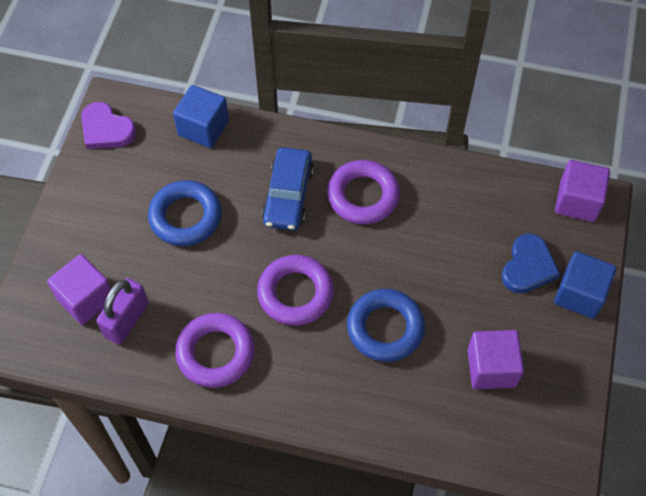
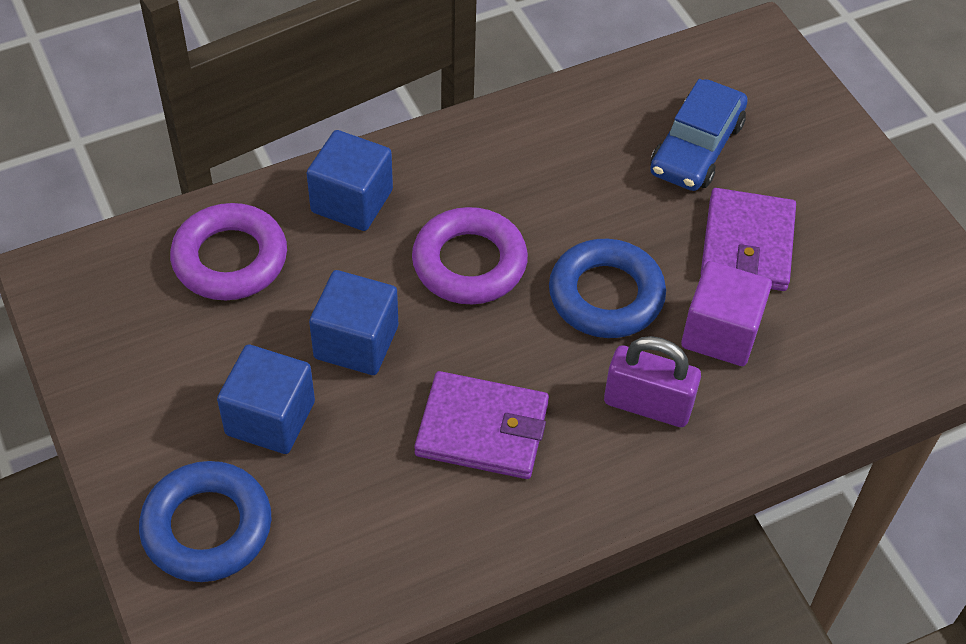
blue cube: 2 -> 3
blue heart: 1 -> 0
purple cube: 3 -> 1
purple heart: 1 -> 0
purple ring: 3 -> 2
purple wallet: 0 -> 2

